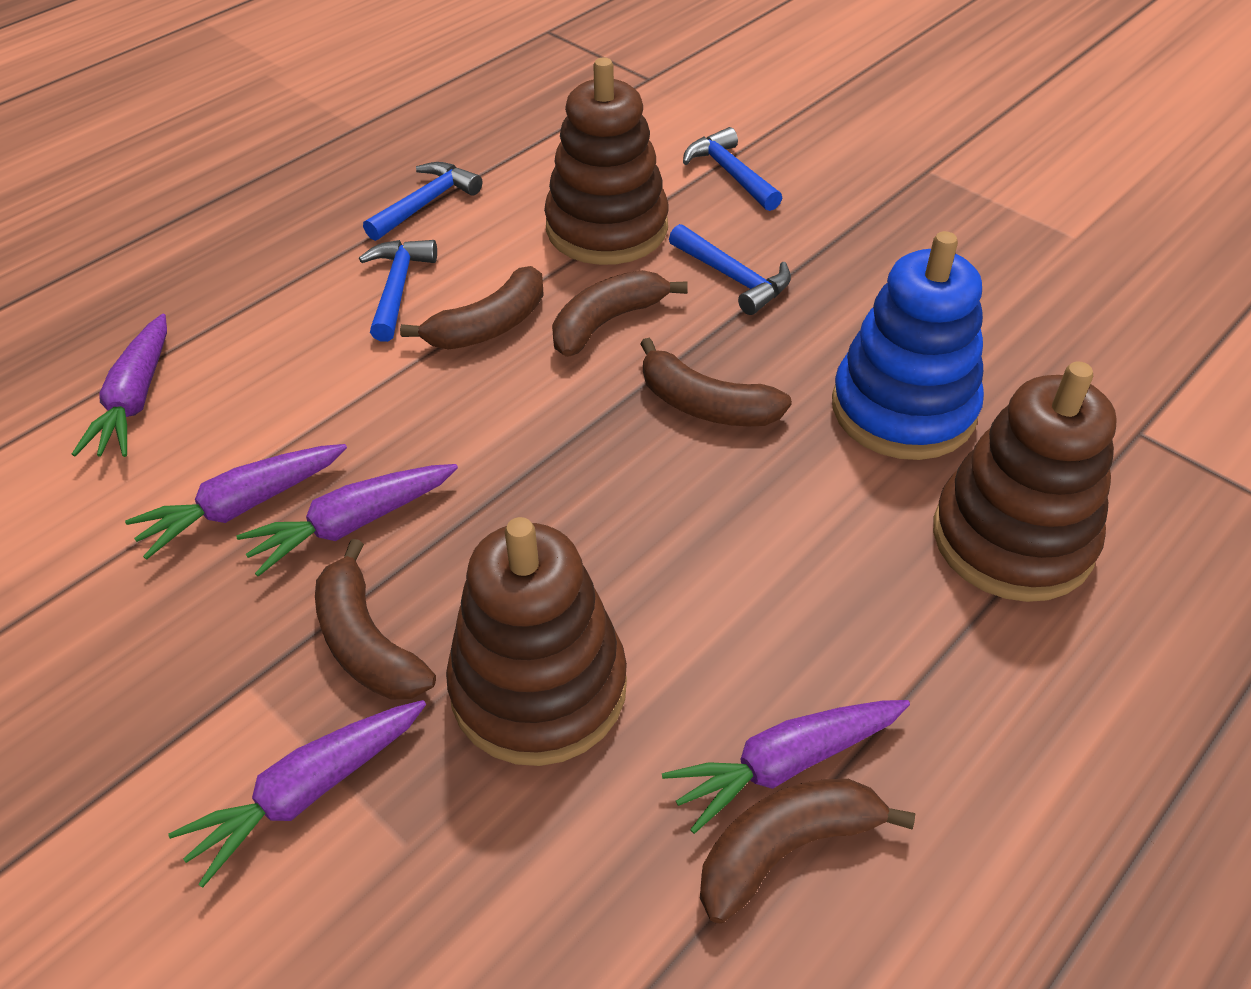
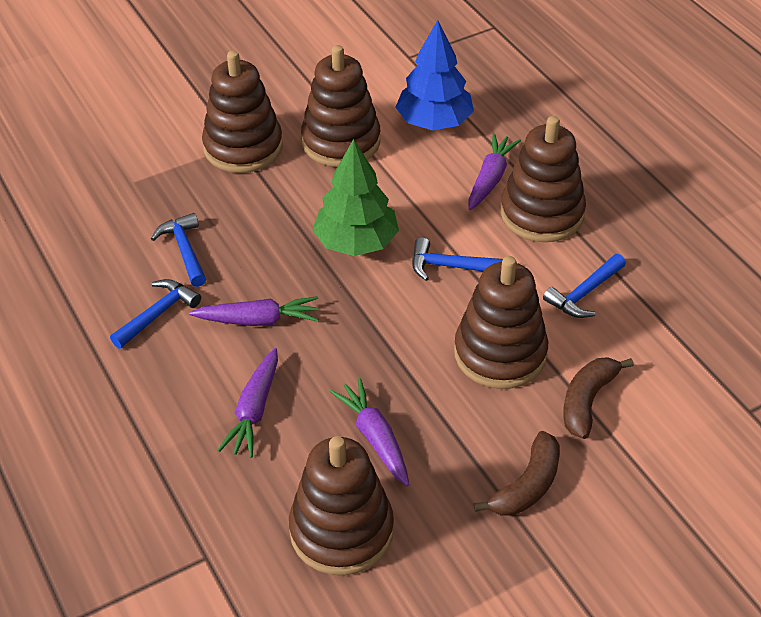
blue stacking toy: 1 -> 0
blue tree: 0 -> 1
brown banana: 5 -> 2
brown stacking toy: 3 -> 5
green tree: 0 -> 1
purple carrot: 5 -> 4

